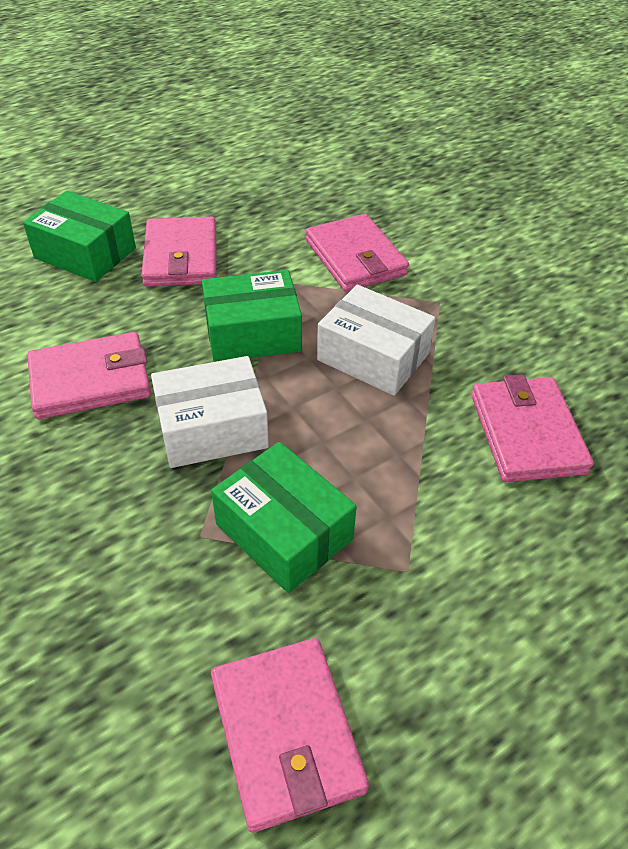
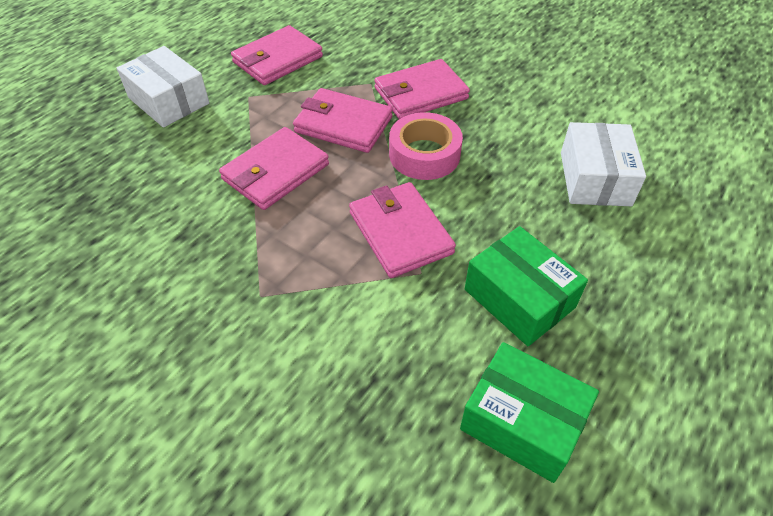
green box: 3 -> 2
pink tape: 0 -> 1

